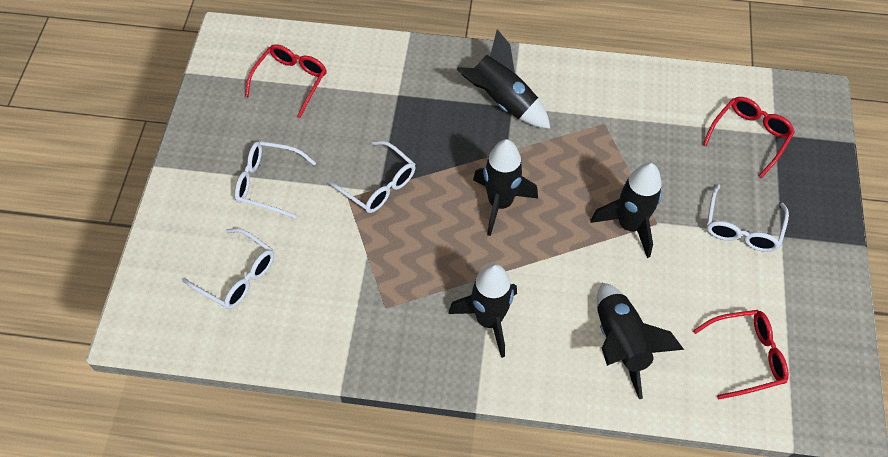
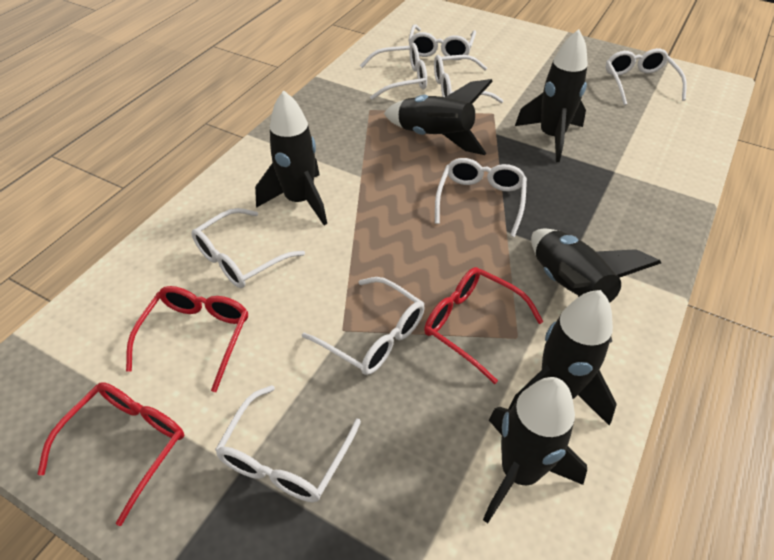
black rocket: 5 -> 6
white glasses: 4 -> 8

